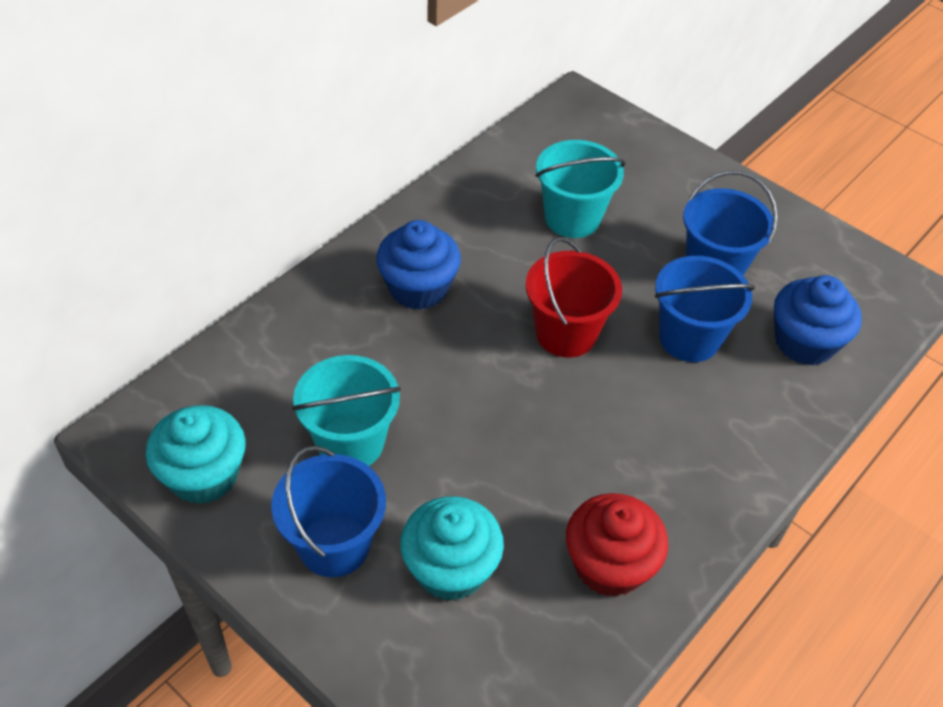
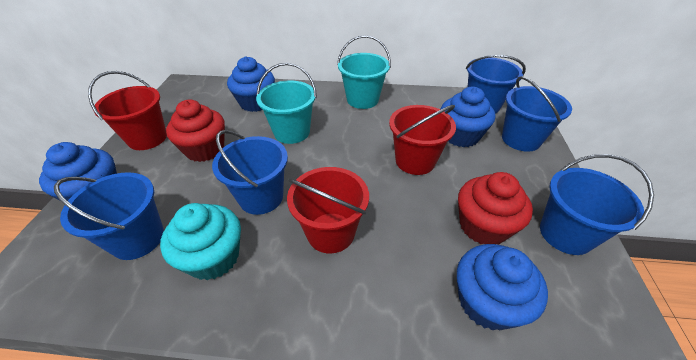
blue bucket: 3 -> 5
blue cupcake: 2 -> 4
red bucket: 1 -> 3
red cupcake: 1 -> 2
turquoise cupcake: 2 -> 1

